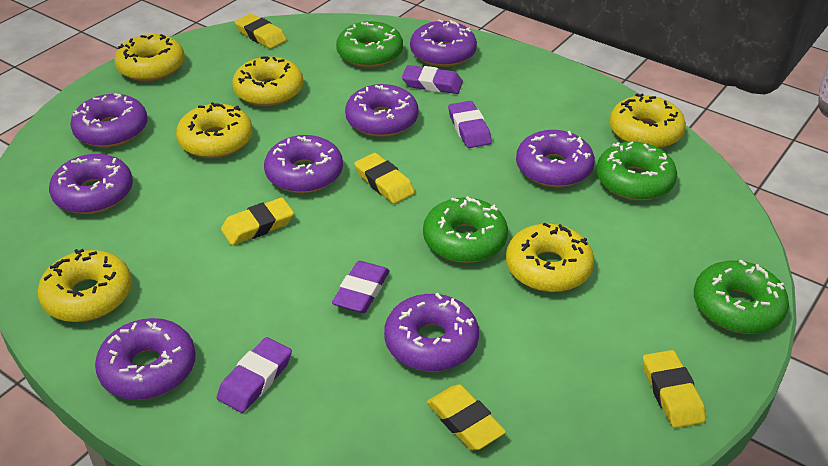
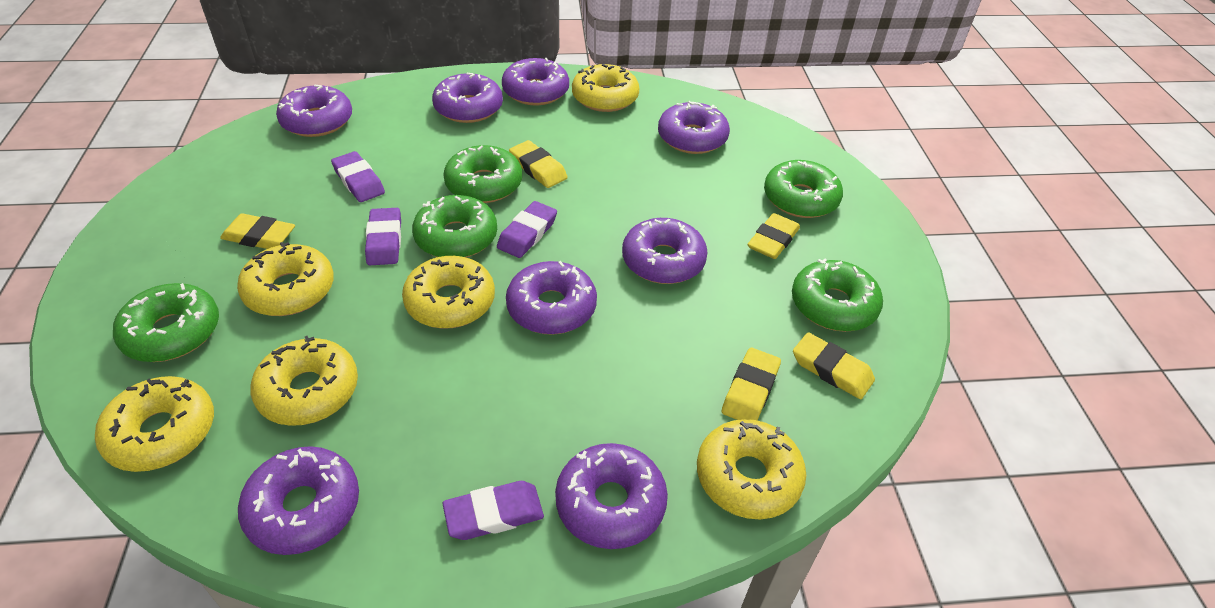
green donut: 4 -> 5

